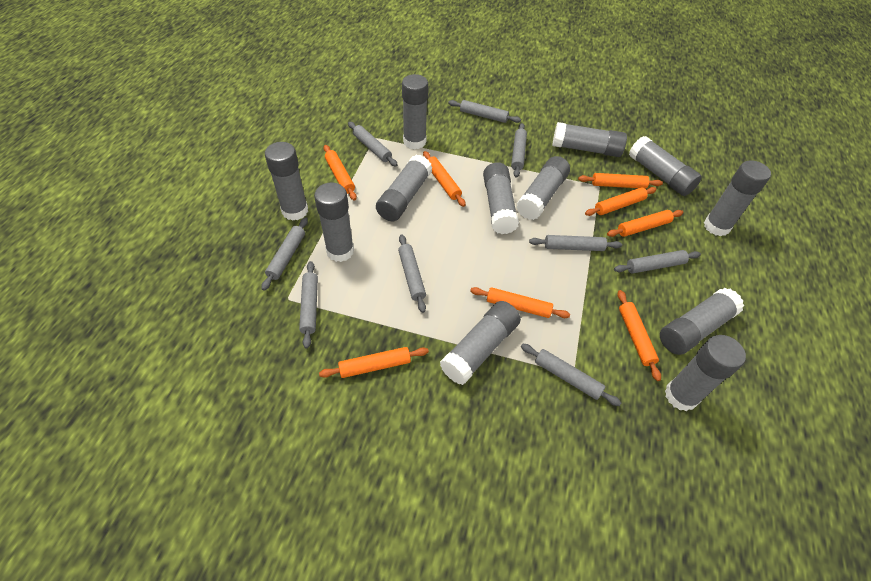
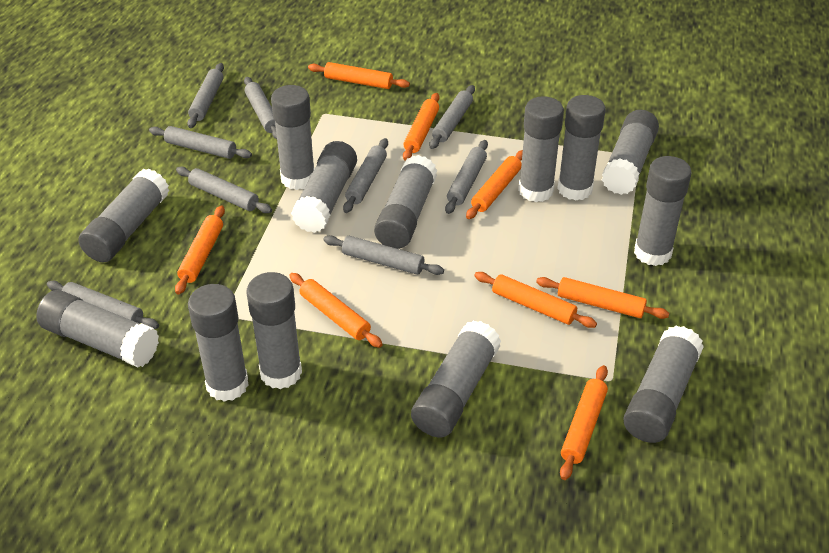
grey glue stick: 12 -> 13

